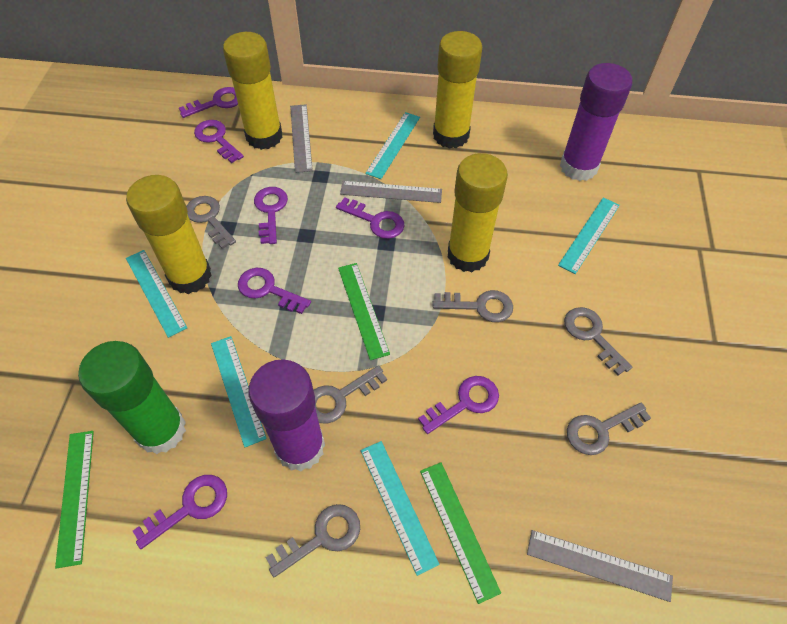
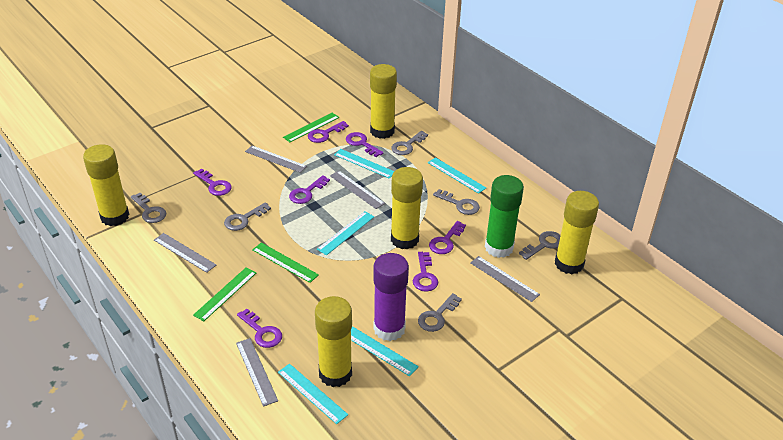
grey ruler: 3 -> 5
purple glue stick: 2 -> 1
yellow glue stick: 4 -> 5

